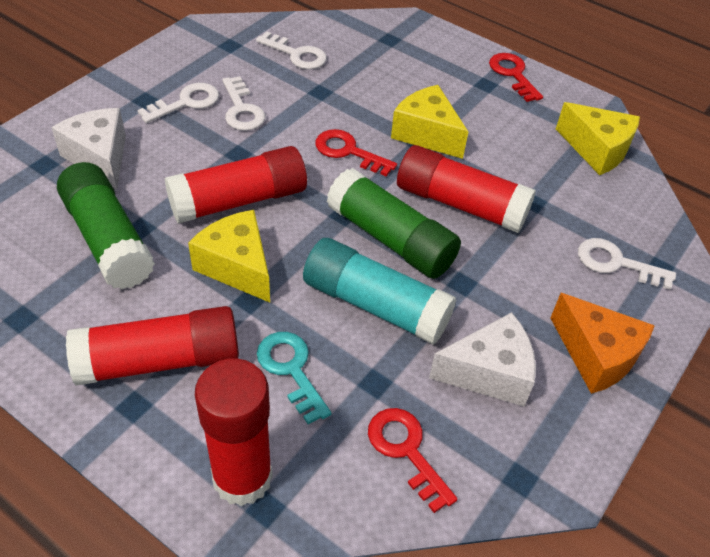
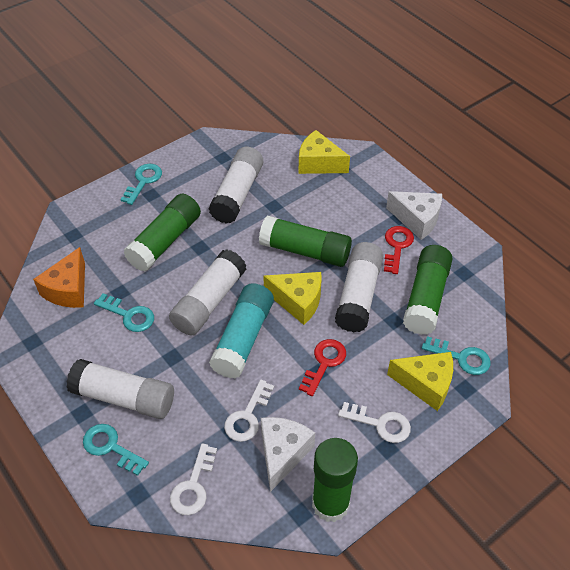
green glue stick: 2 -> 4
red glue stick: 4 -> 0
red key: 3 -> 2
turquoise key: 1 -> 4
white glue stick: 0 -> 4
white key: 4 -> 3

